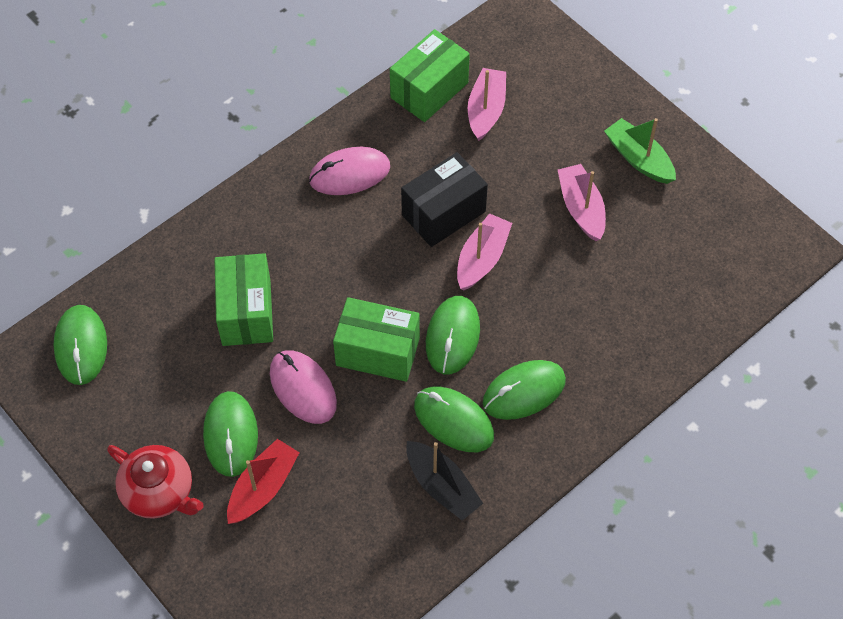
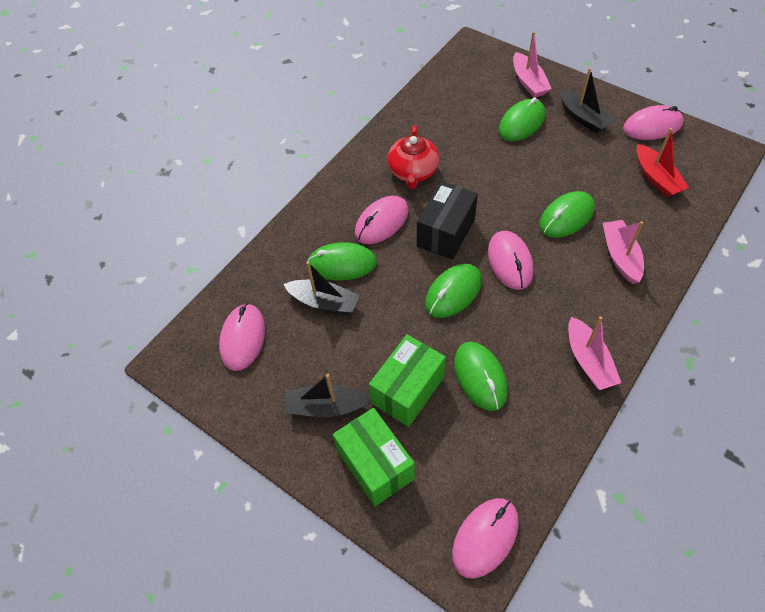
black boat: 1 -> 3
green boat: 1 -> 0
green box: 3 -> 2
pink mouse: 2 -> 5

